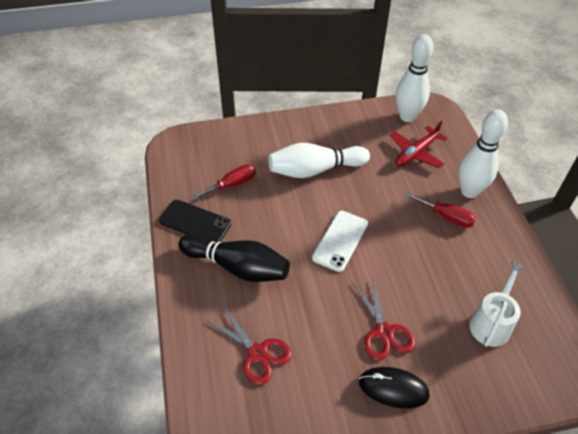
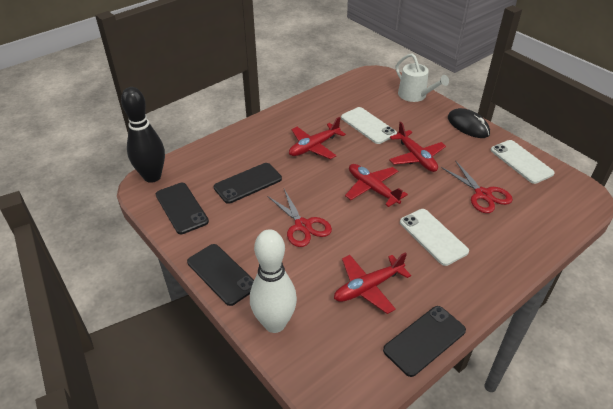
black phone: 1 -> 4
red plane: 1 -> 4
red screwdriver: 2 -> 0
white bowling pin: 3 -> 1
white phone: 1 -> 3

